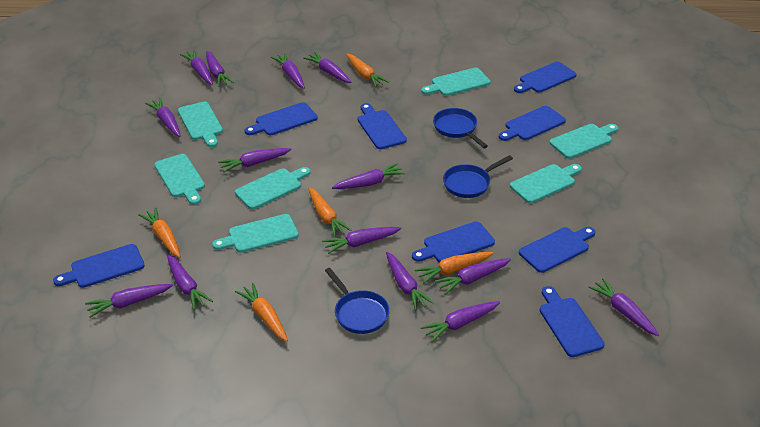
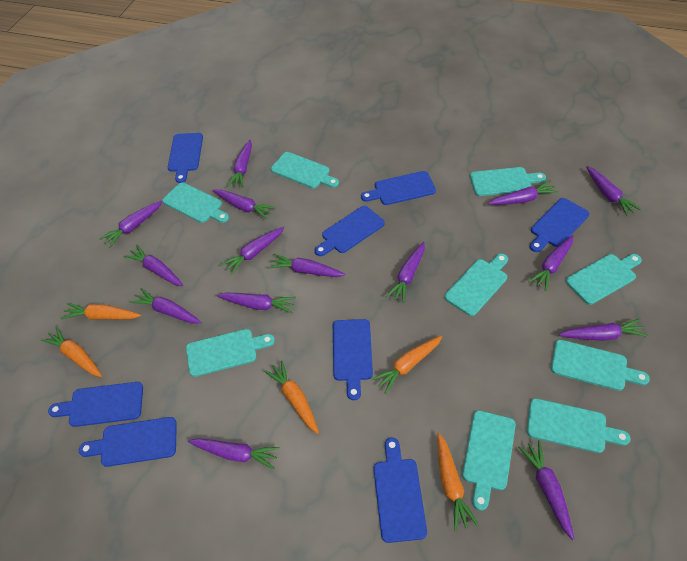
blue pan: 3 -> 0
purple carrot: 14 -> 15
turquoise cutting board: 7 -> 9

